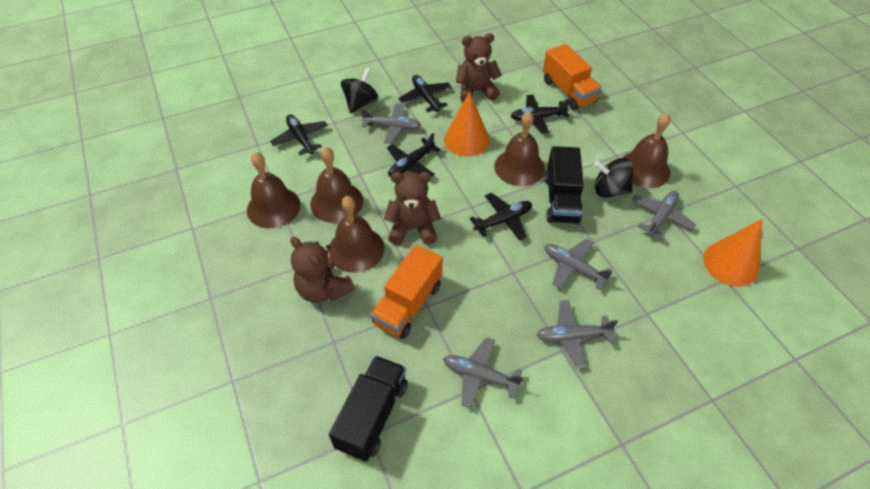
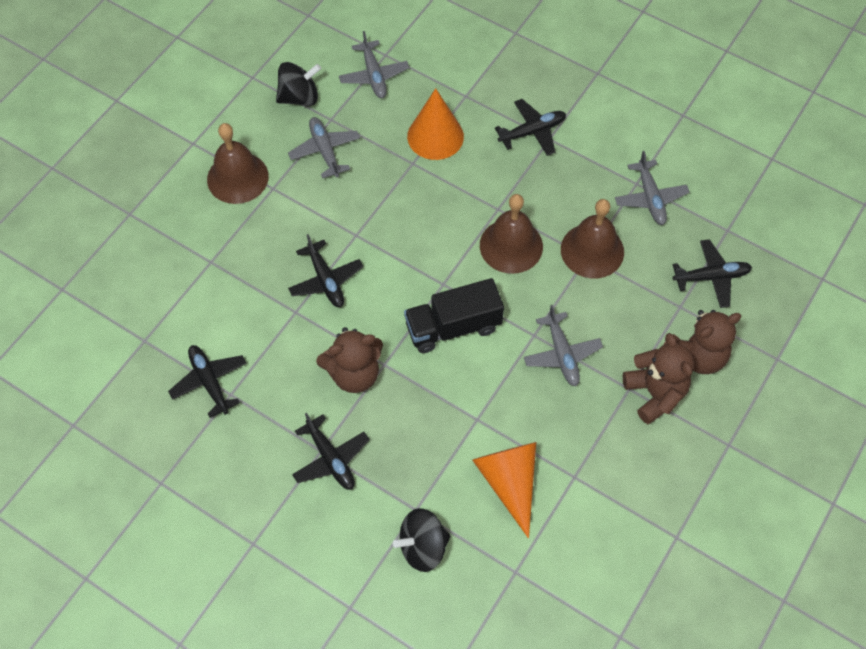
black truck: 2 -> 1
brown bell: 5 -> 3
grey plane: 5 -> 4
orange truck: 2 -> 0

